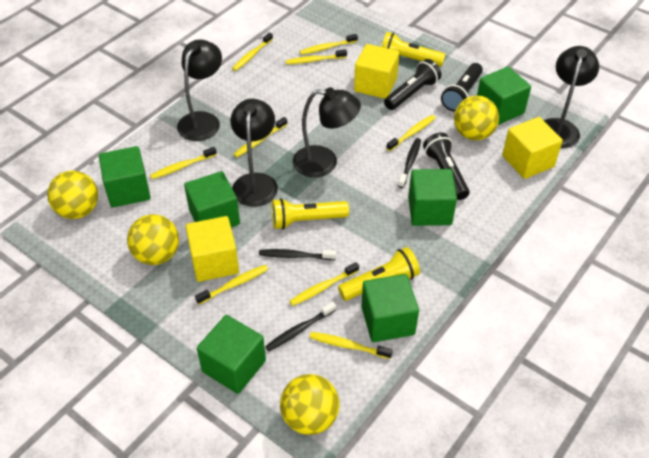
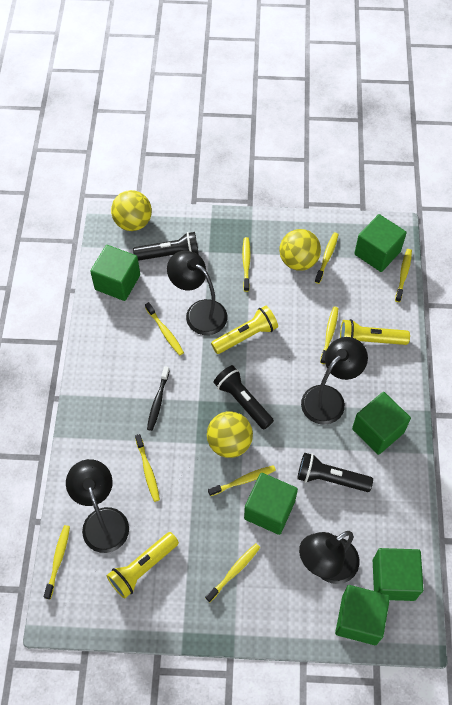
black toothbrush: 3 -> 1
yellow ball: 4 -> 3
yellow cube: 3 -> 0

